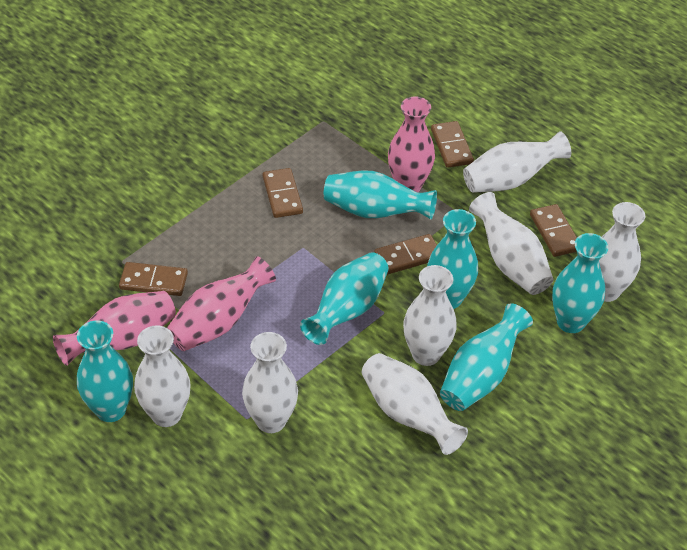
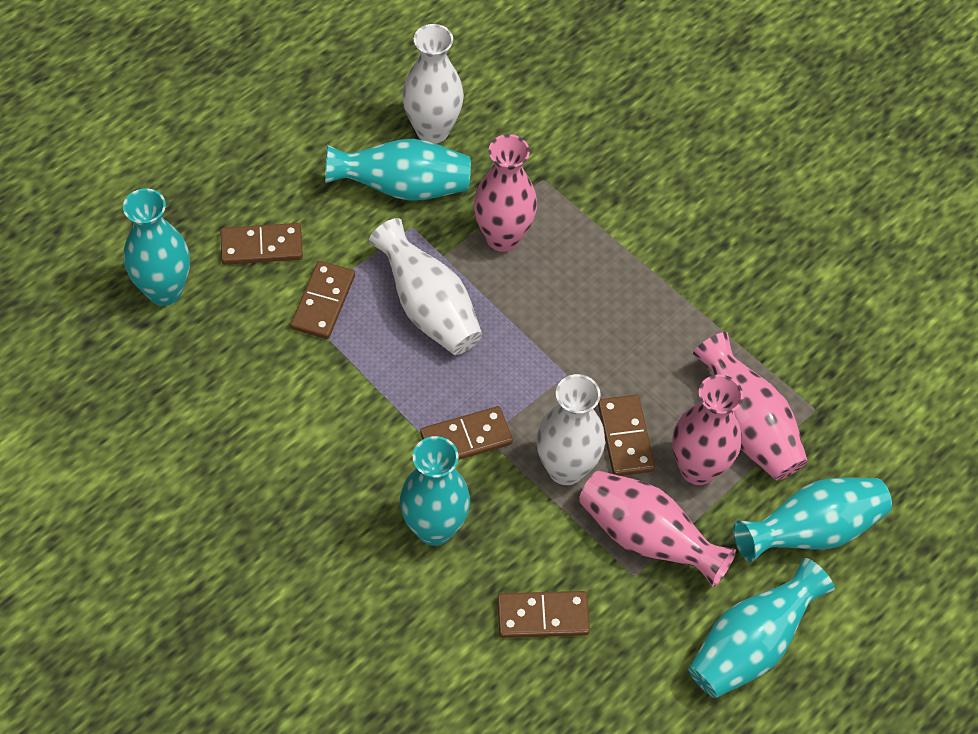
pink vase: 3 -> 4
turquoise vase: 6 -> 5
white vase: 7 -> 3

